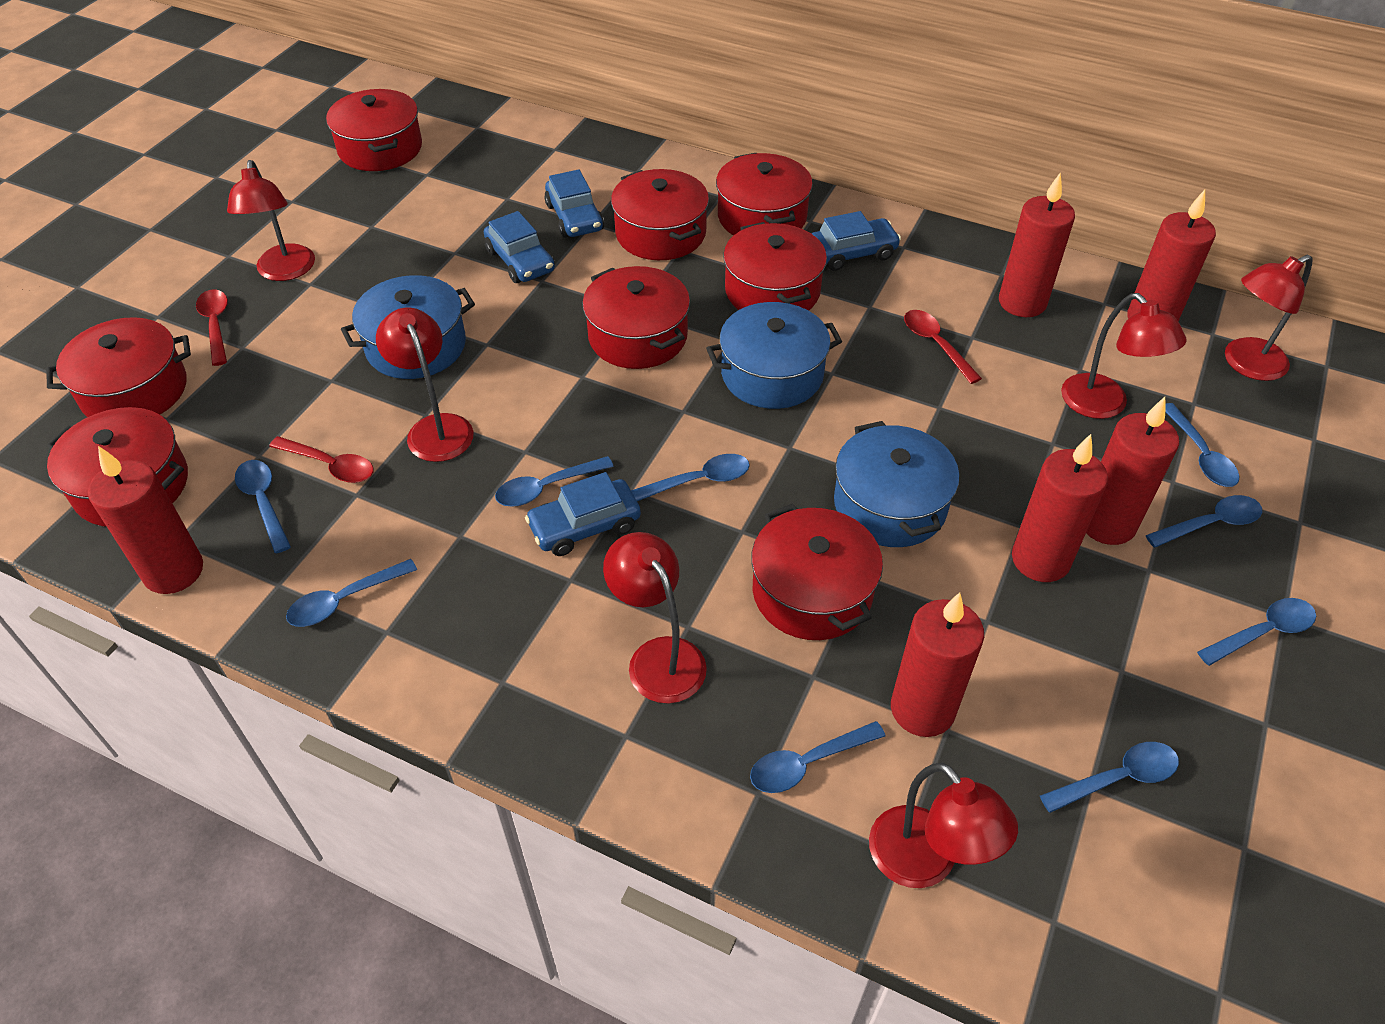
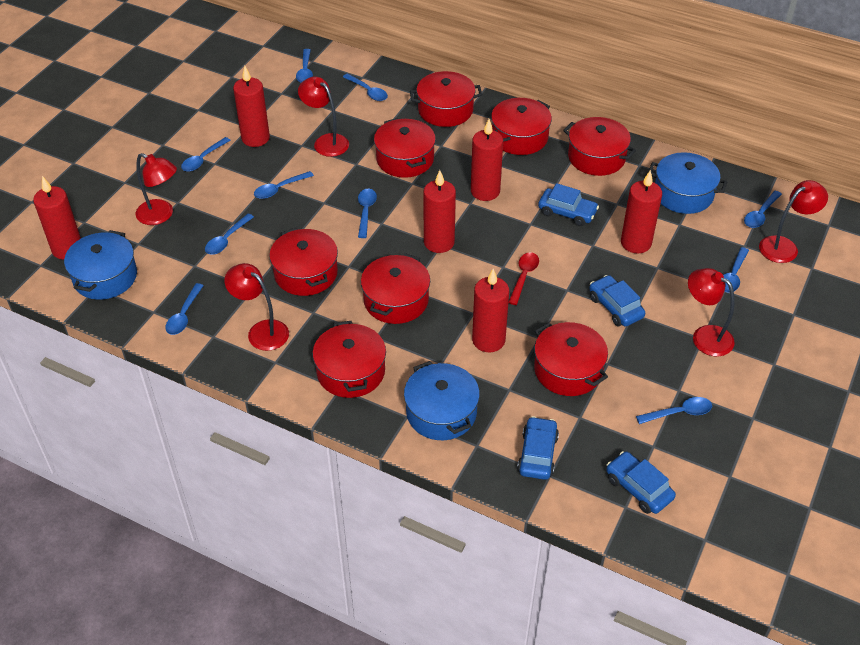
blue spoon: 9 -> 10
red lamp: 6 -> 5
red spoon: 3 -> 1

